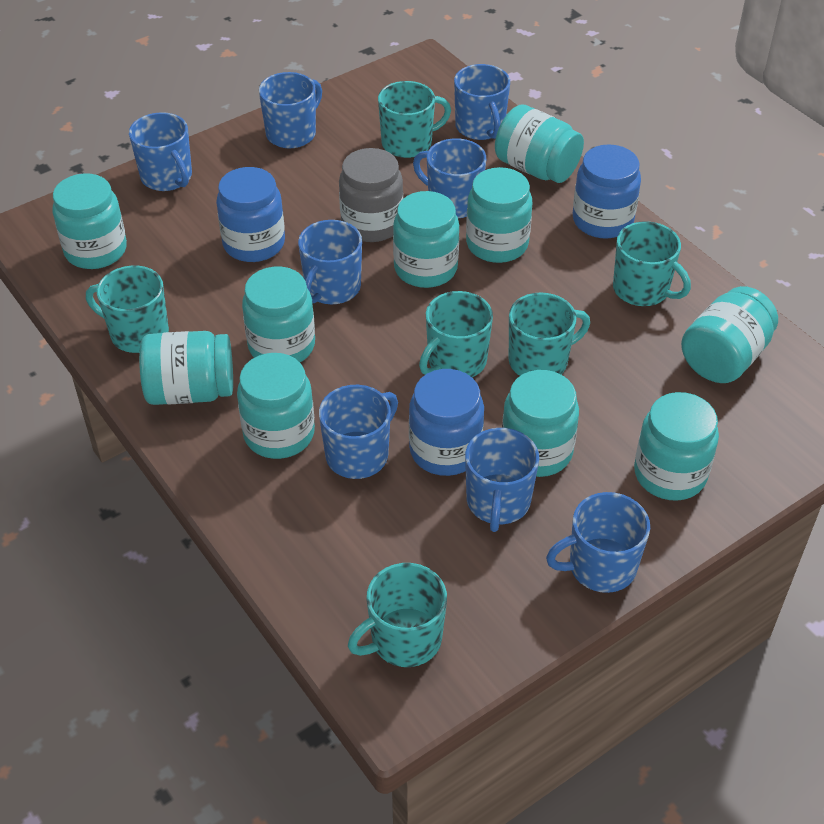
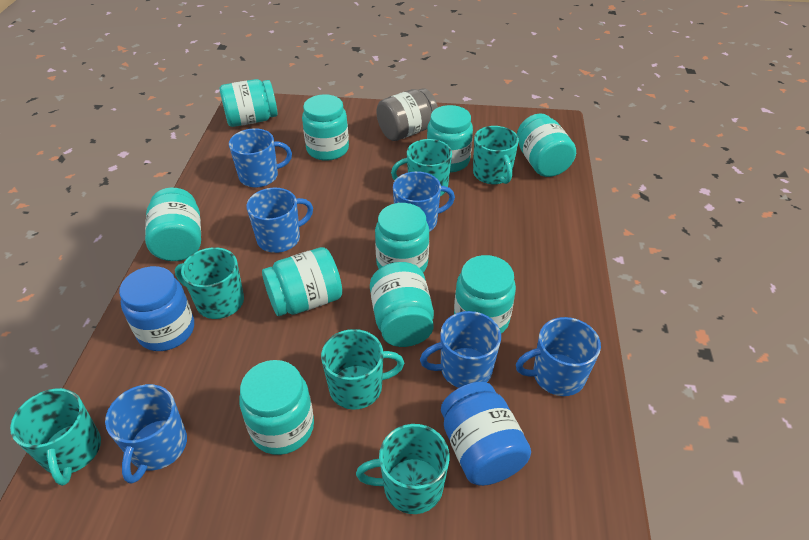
blue jar: 3 -> 2
blue mug: 8 -> 6

